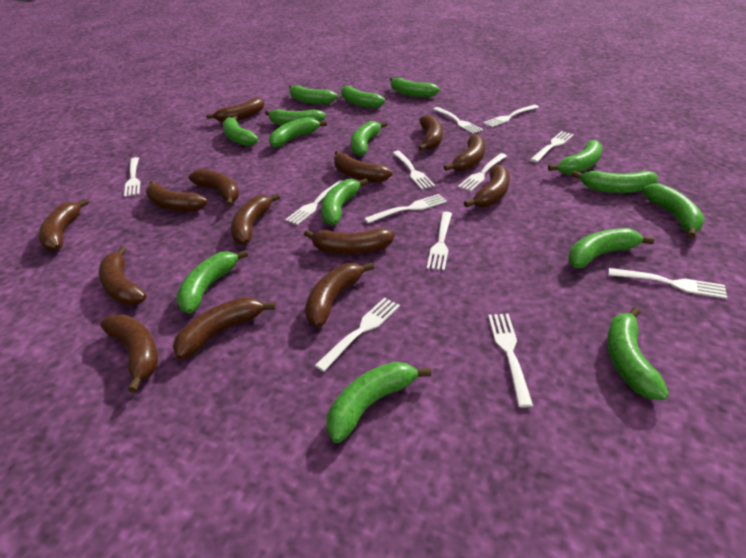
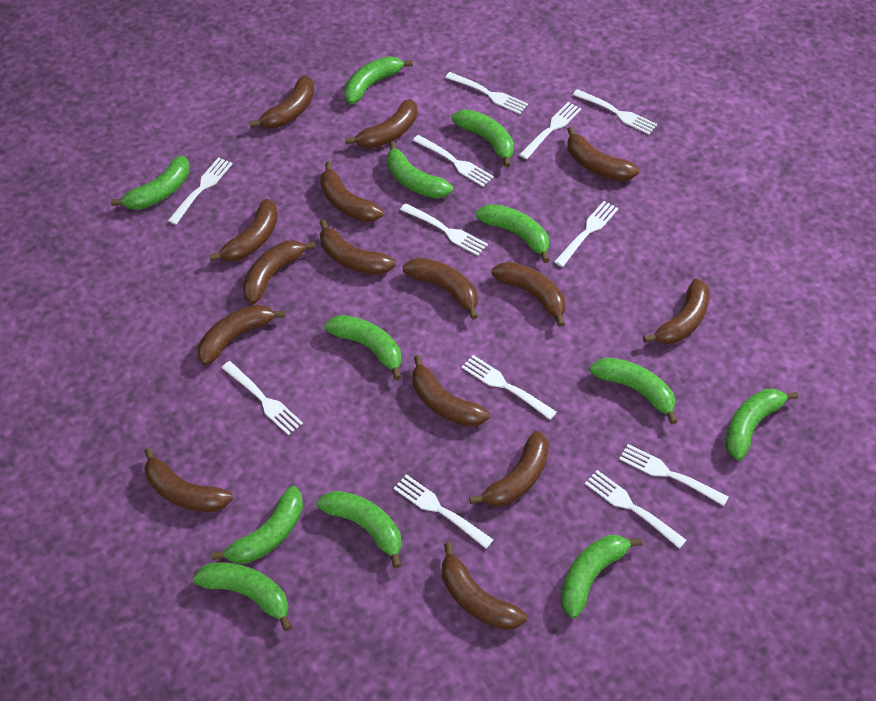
brown banana: 14 -> 15
green banana: 15 -> 12

